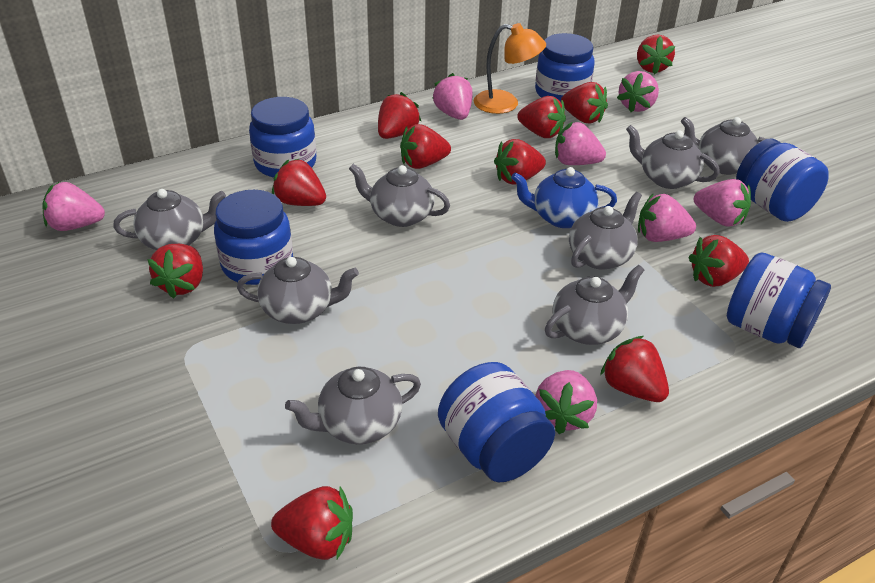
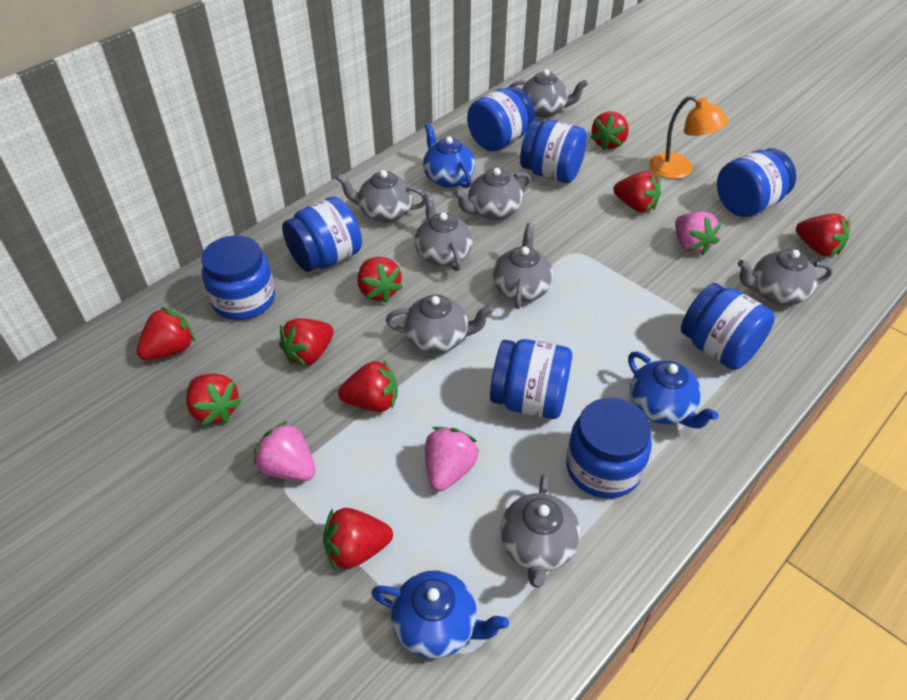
blue jar: 6 -> 8
blue teapot: 1 -> 3
pink strawberry: 7 -> 3
red strawberry: 11 -> 9

